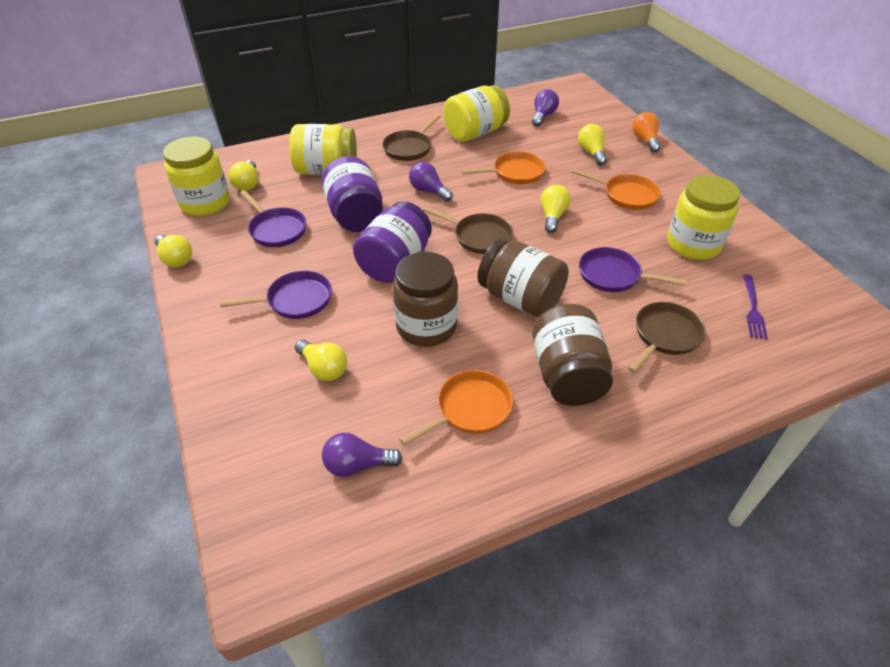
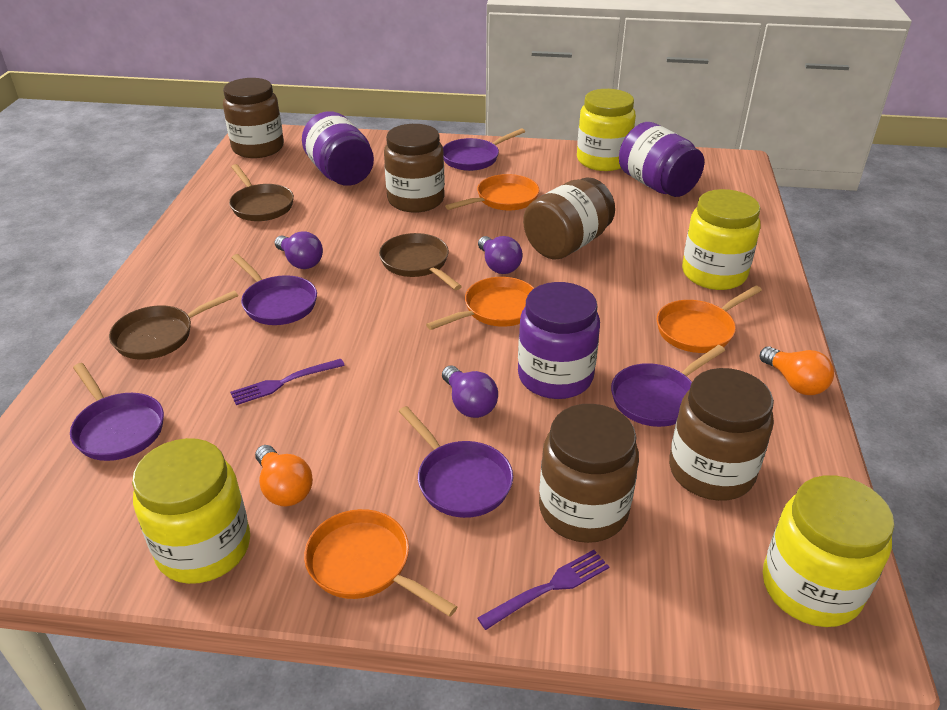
brown jar: 3 -> 5
orange light bulb: 1 -> 2
orange pan: 3 -> 4
purple fork: 1 -> 2
purple jar: 2 -> 3
purple pan: 3 -> 5
yellow light bulb: 5 -> 0

